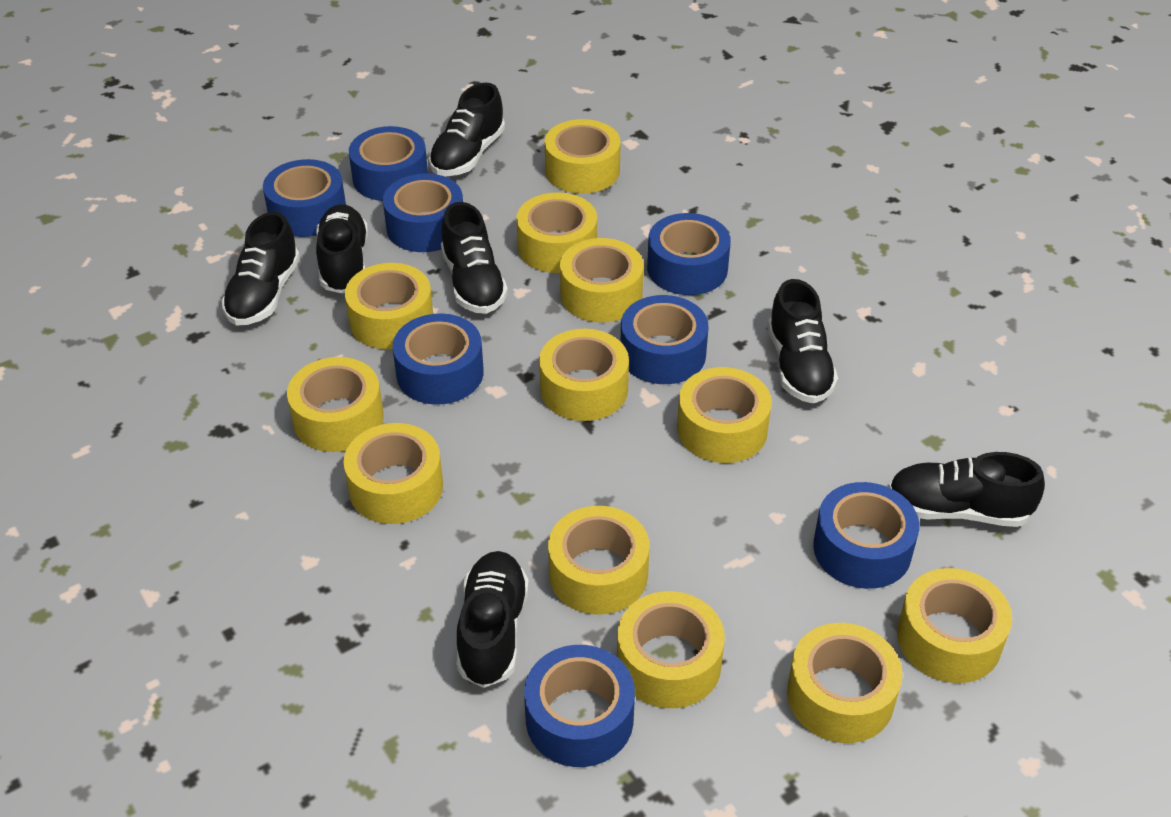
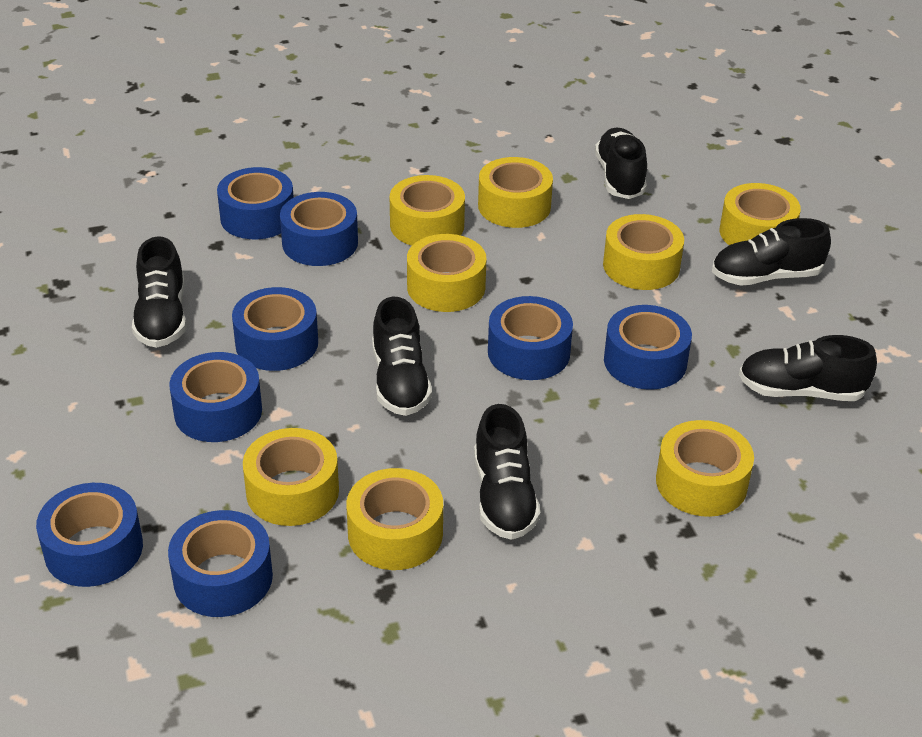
black shoe: 7 -> 6
yellow tape: 12 -> 8

